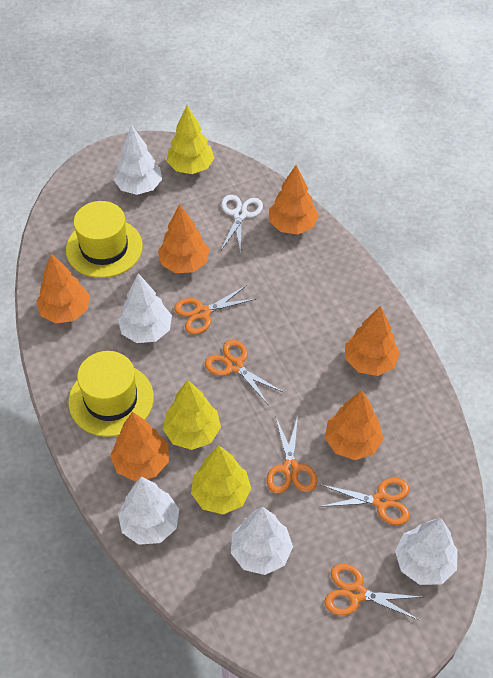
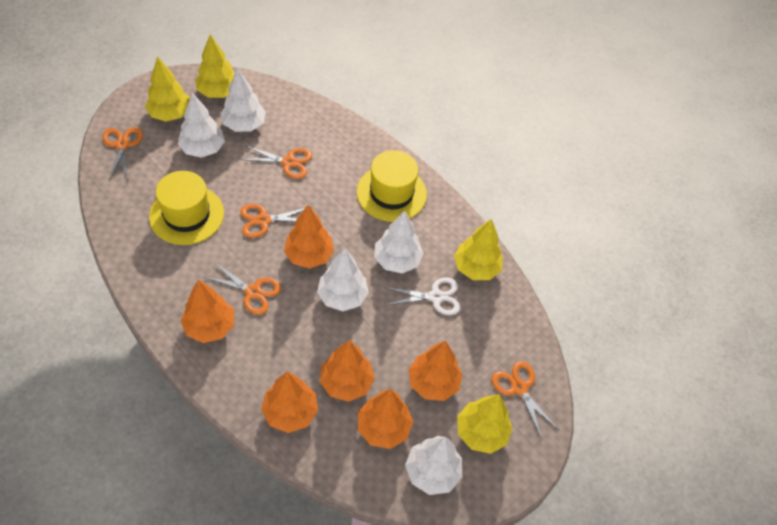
yellow tree: 3 -> 4

